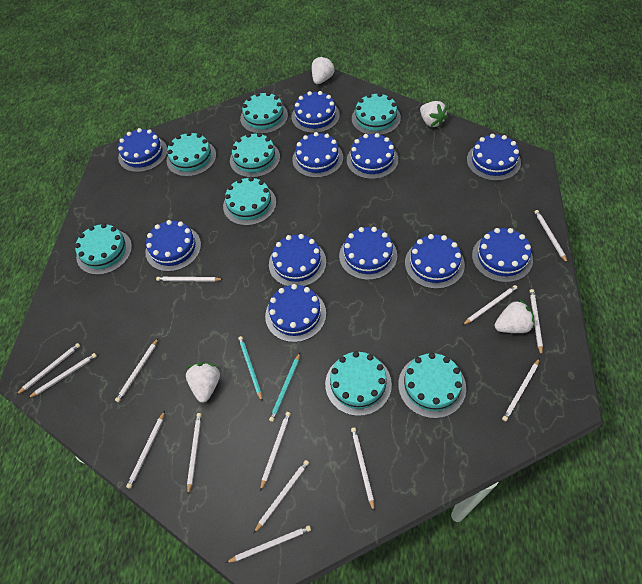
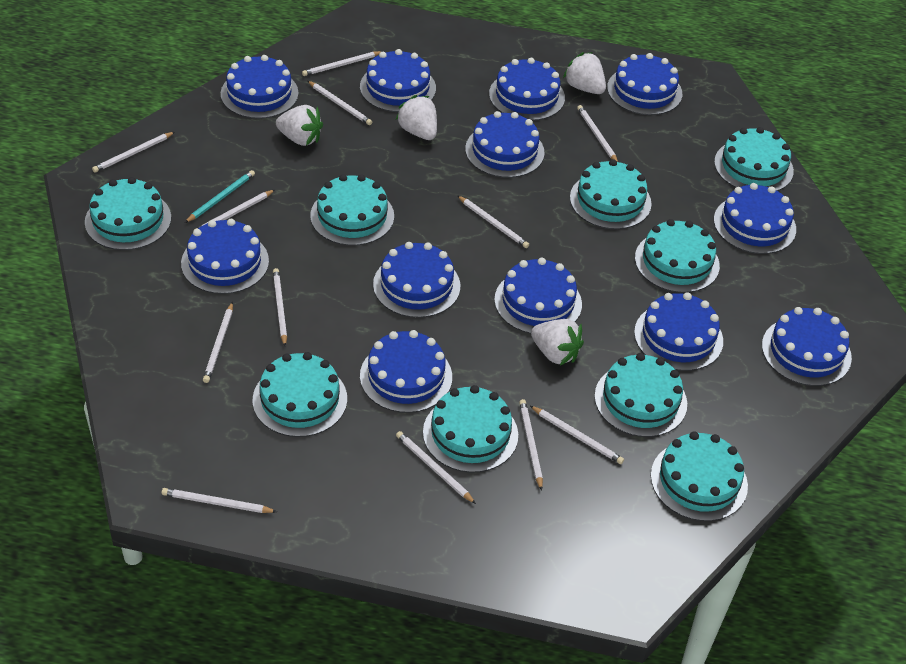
blue cake: 11 -> 12
turquoise cake: 8 -> 9
turquoise pencil: 2 -> 1
white pencil: 14 -> 12

